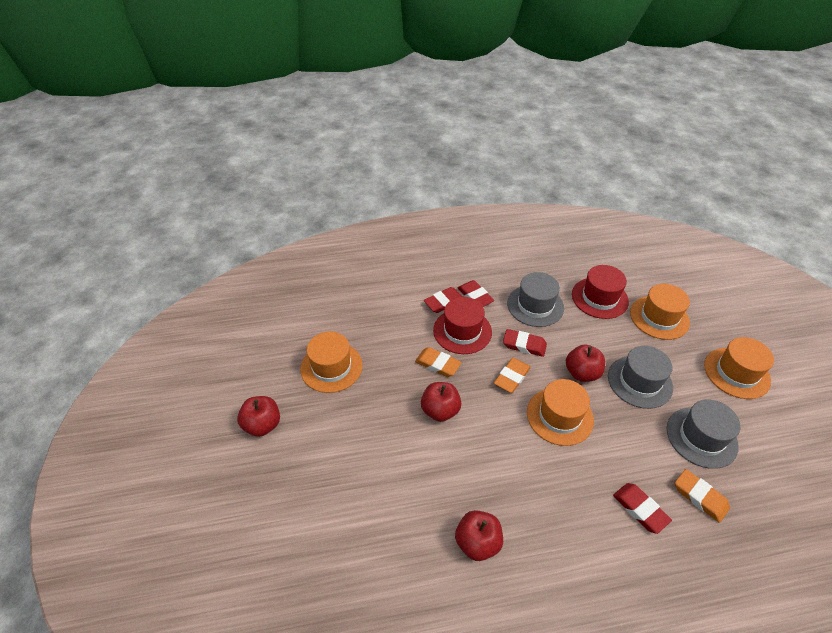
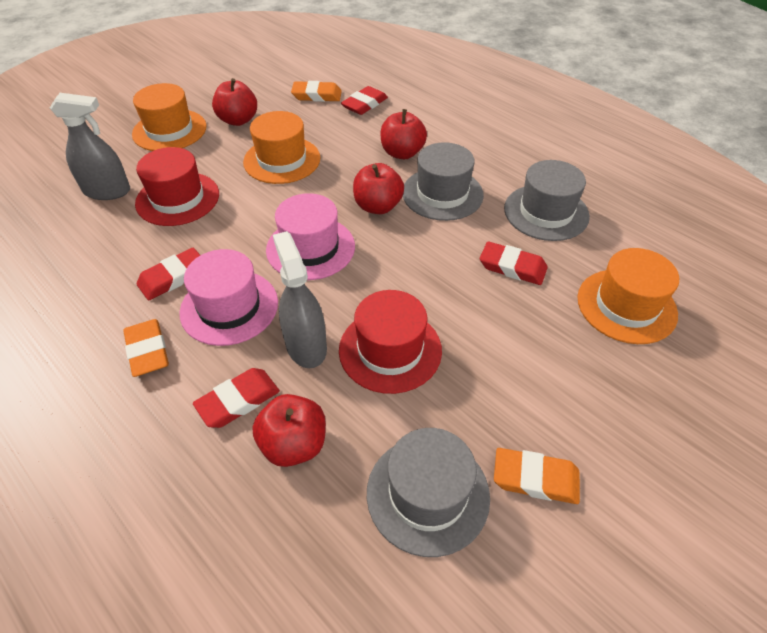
grey spray bottle: 0 -> 2
orange hat: 4 -> 3
pink hat: 0 -> 2

